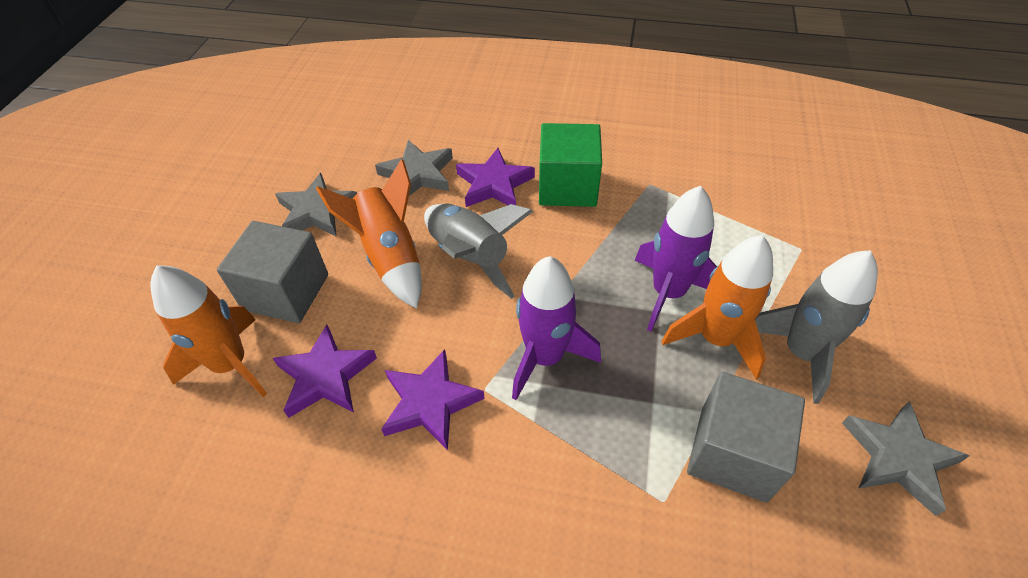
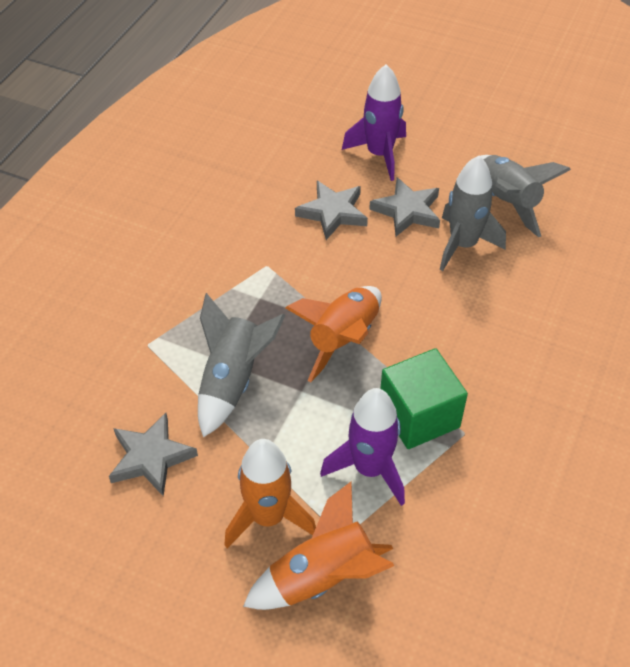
grey cube: 2 -> 0
grey rocket: 2 -> 3
purple star: 3 -> 0

